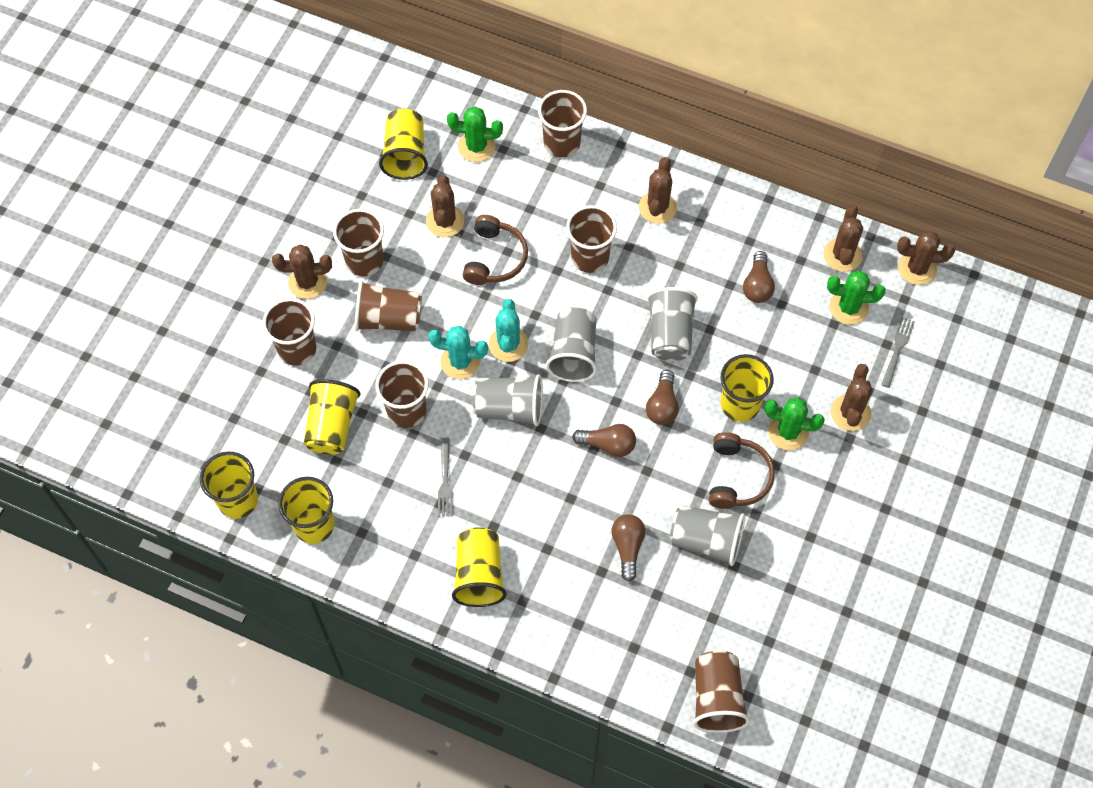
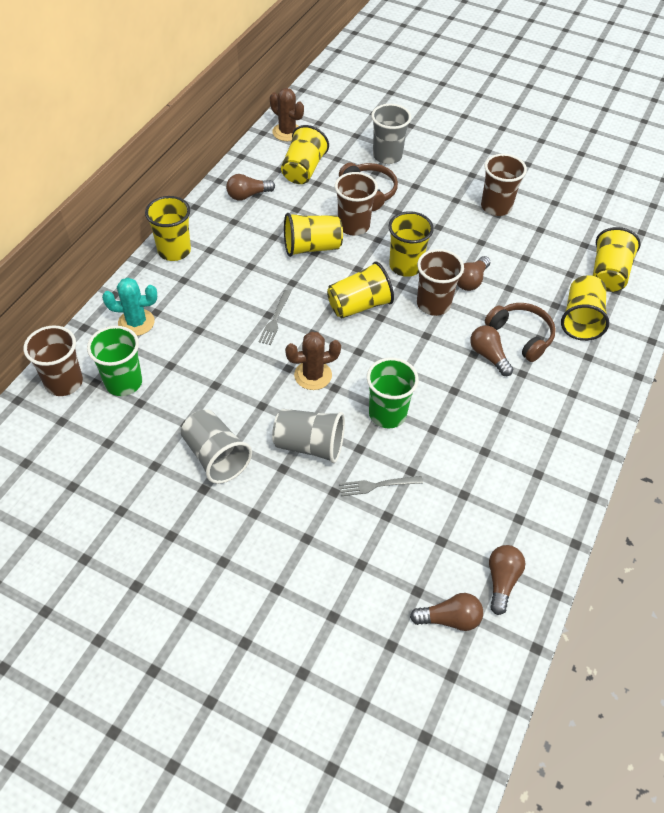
brown cactus: 6 -> 2
brown cup: 7 -> 4
brown light bulb: 4 -> 5
green cactus: 3 -> 0
green cup: 0 -> 2
grey cup: 4 -> 3
turquoise cactus: 2 -> 1
yellow cup: 6 -> 7

